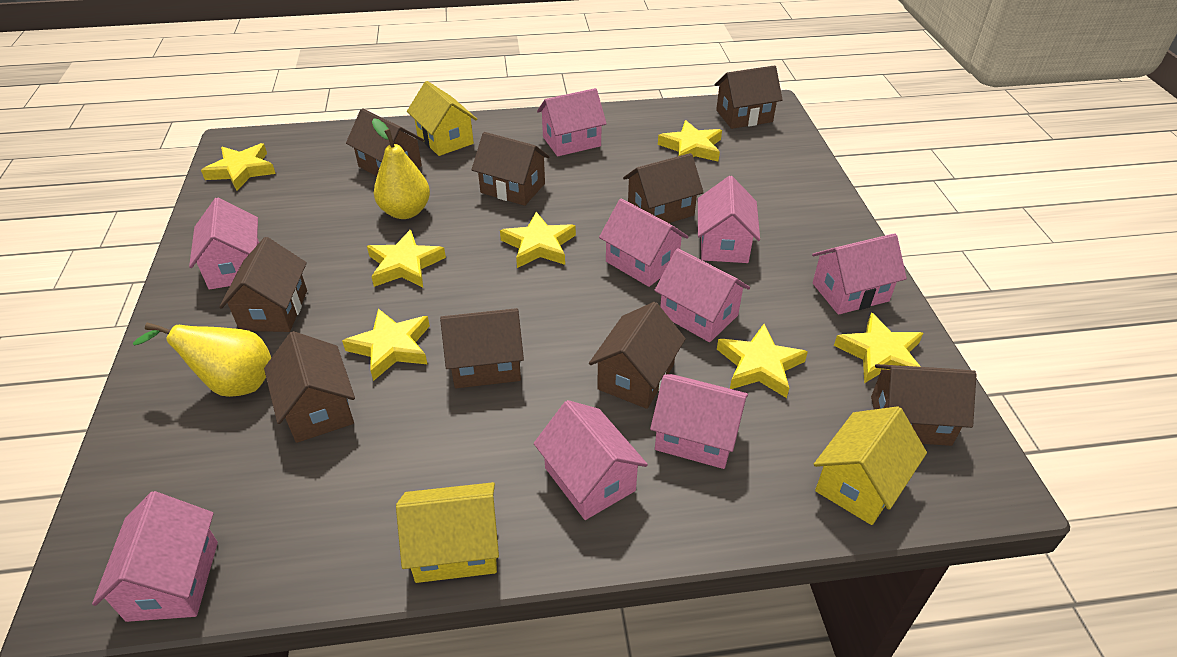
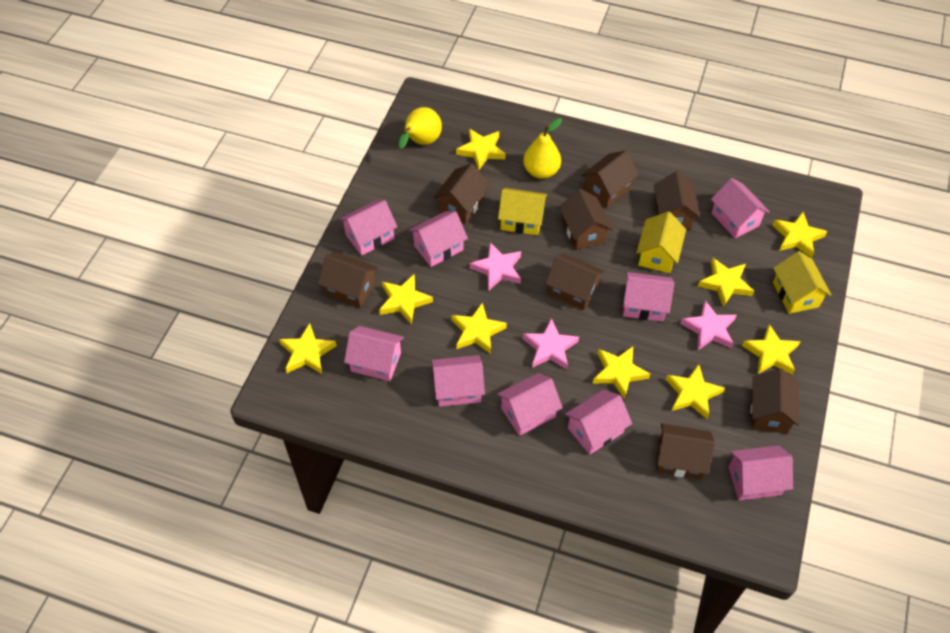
brown house: 9 -> 8
pink star: 0 -> 3
yellow star: 7 -> 9

